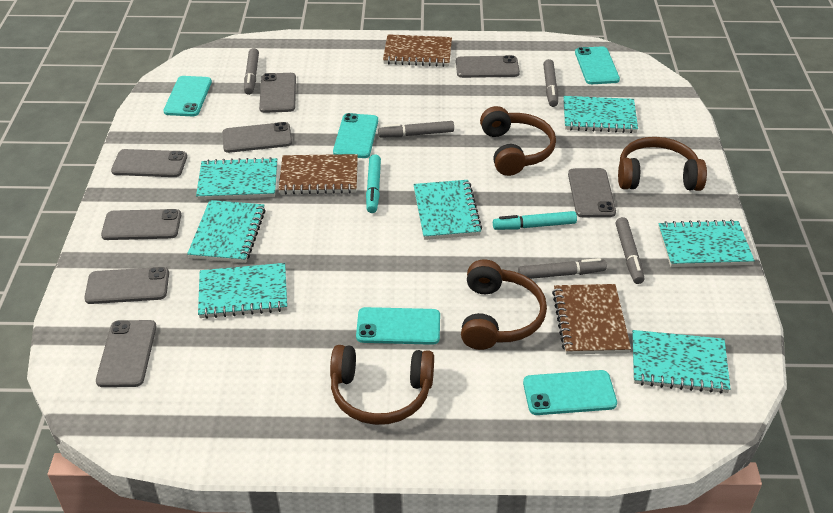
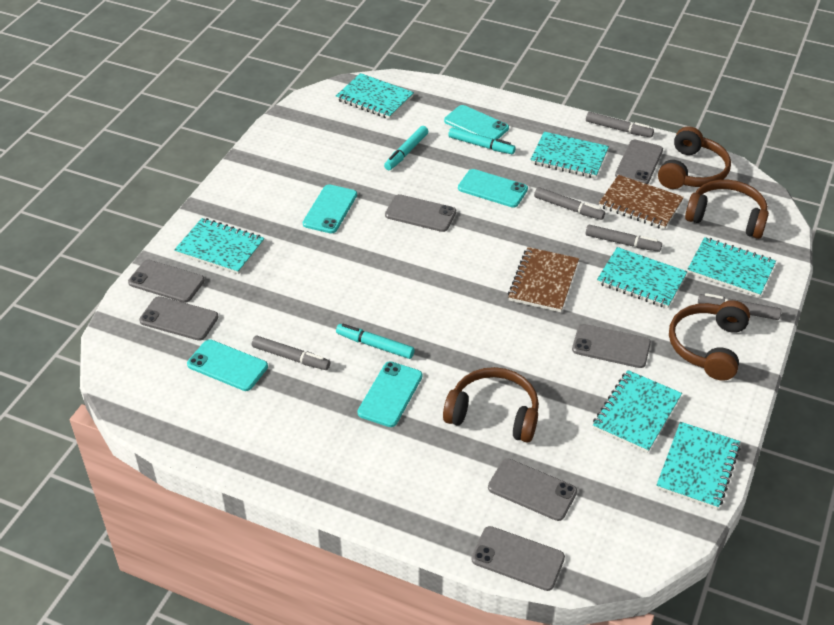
brown notebook: 3 -> 2
grey phone: 8 -> 7
turquoise marker: 2 -> 3

